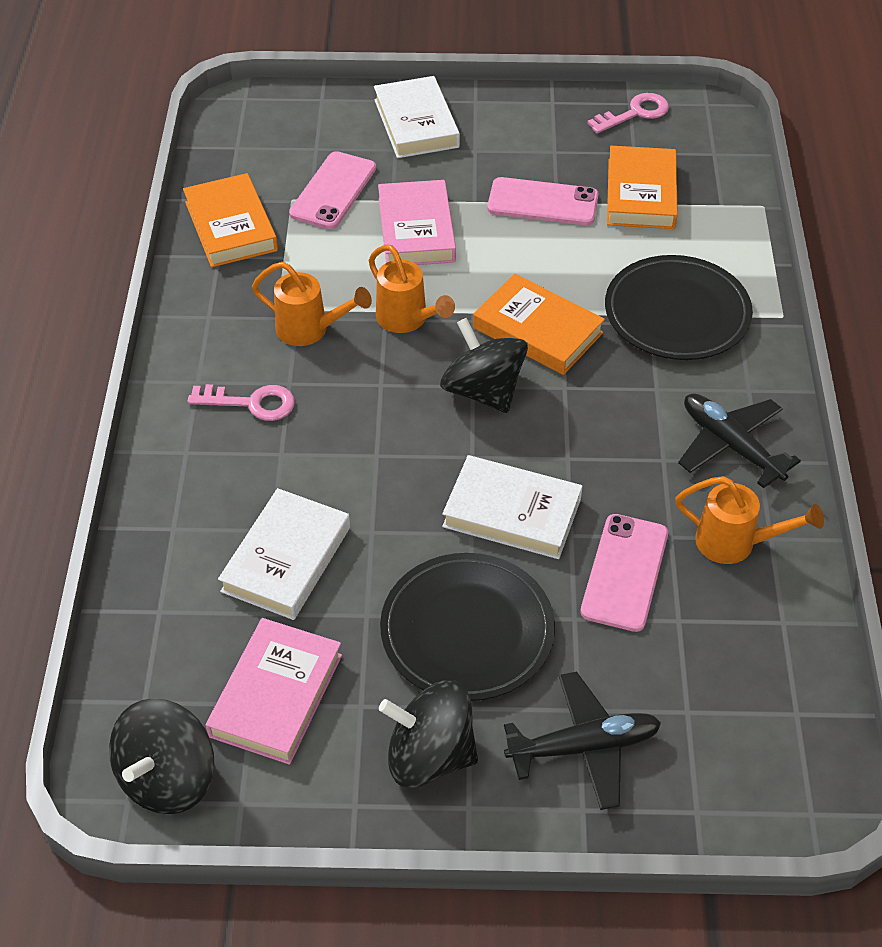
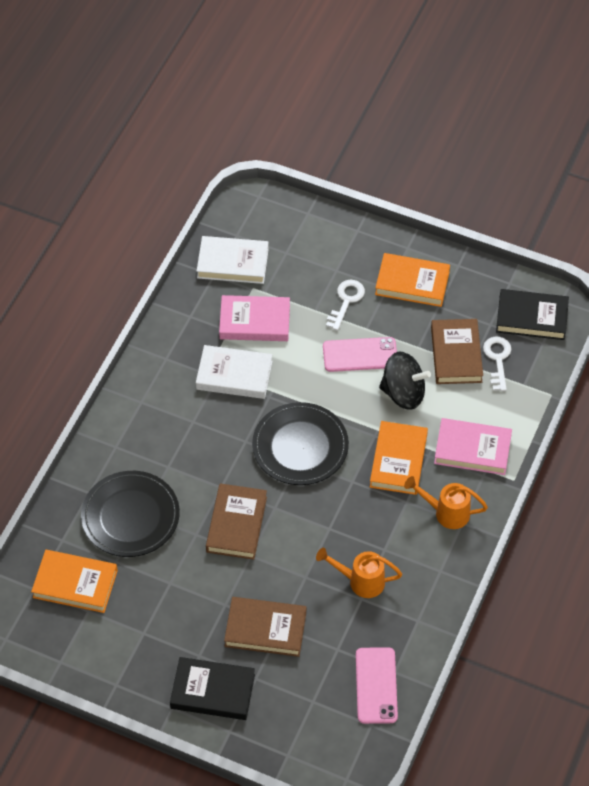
black book: 0 -> 2
black plane: 2 -> 0
black spinning top: 3 -> 1
brown book: 0 -> 3
orange watering can: 3 -> 2
pink key: 2 -> 0
pink phone: 3 -> 2
white book: 3 -> 2
white key: 0 -> 2

